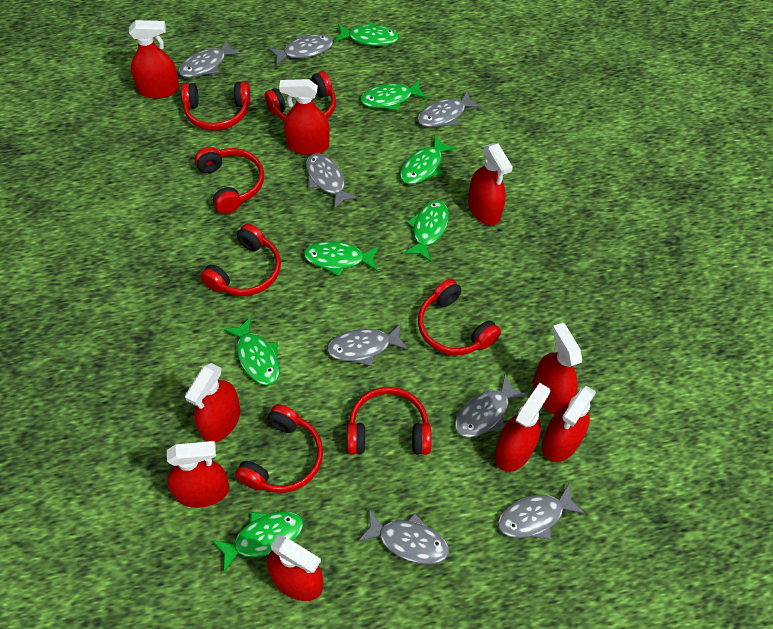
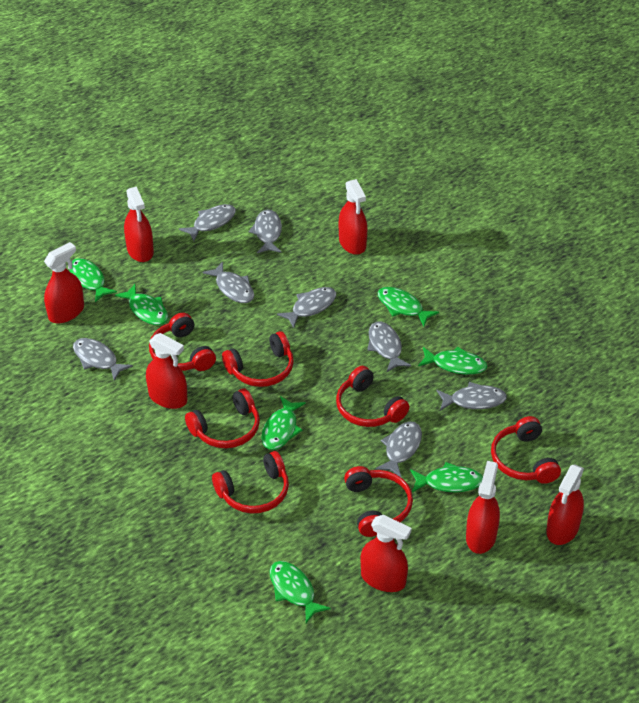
red spray bottle: 9 -> 7

